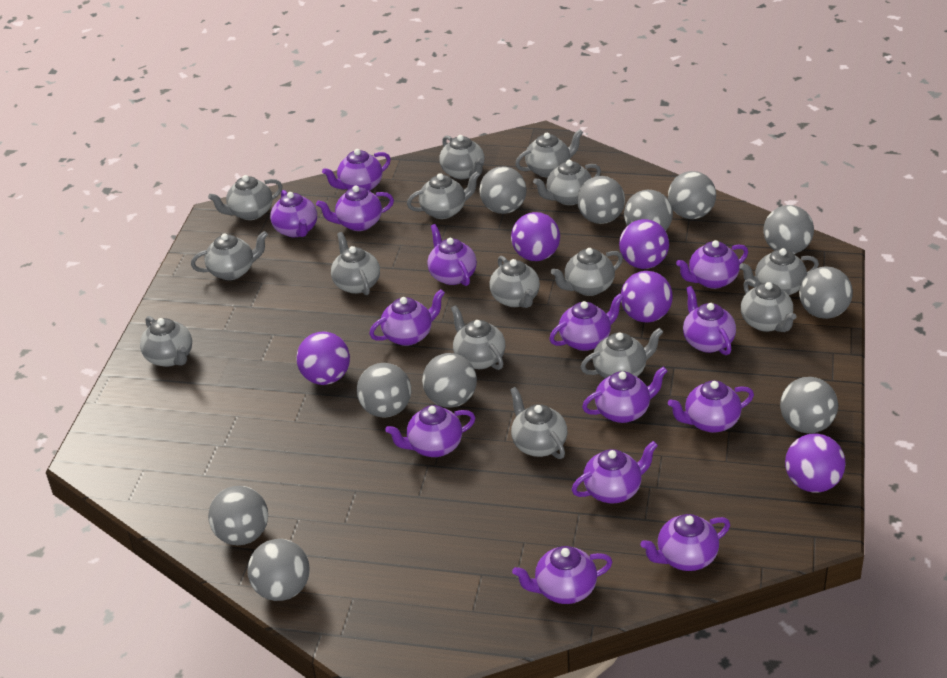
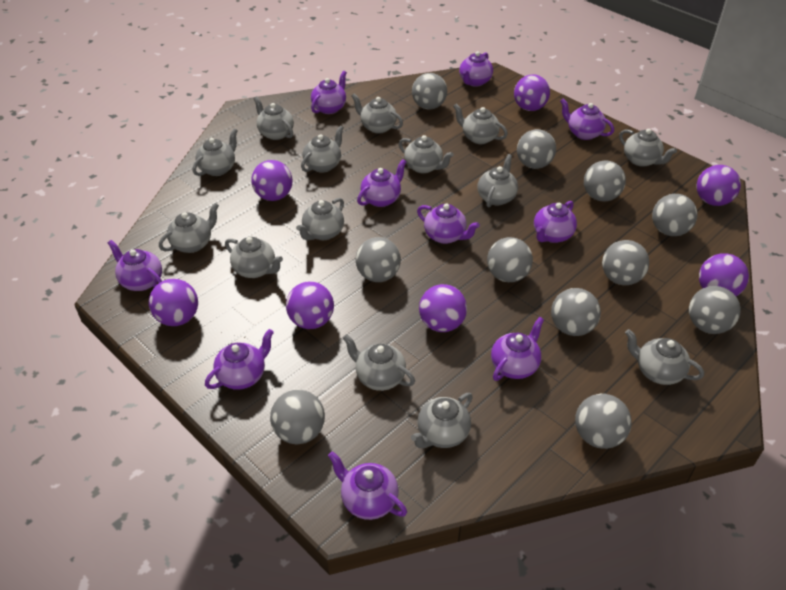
grey teapot: 15 -> 14
purple ball: 5 -> 7
purple teapot: 14 -> 10

